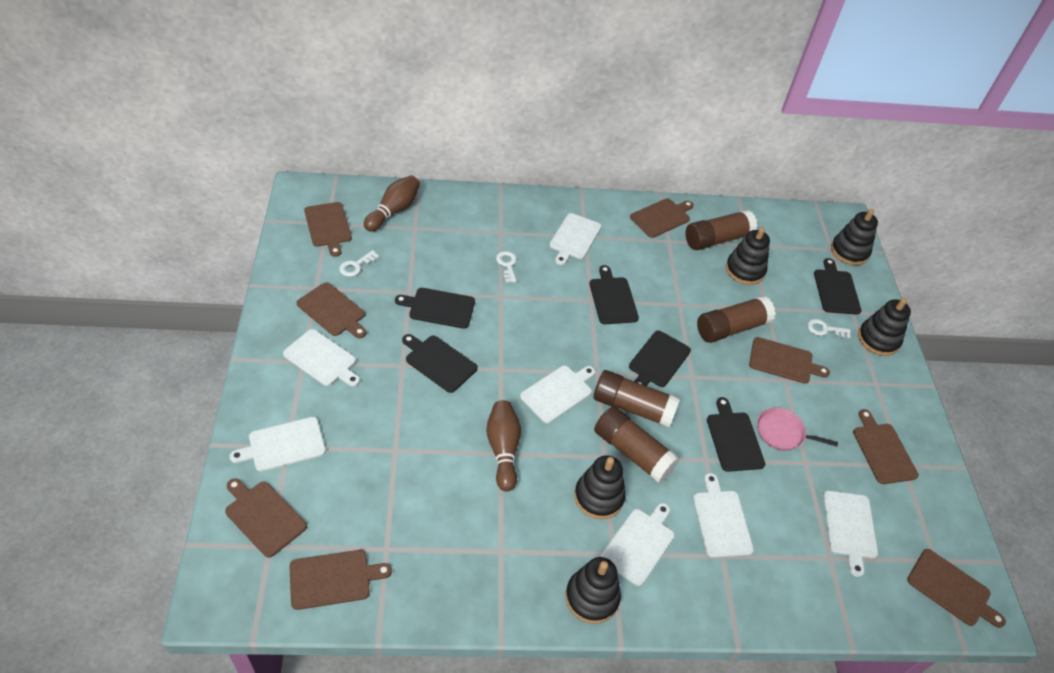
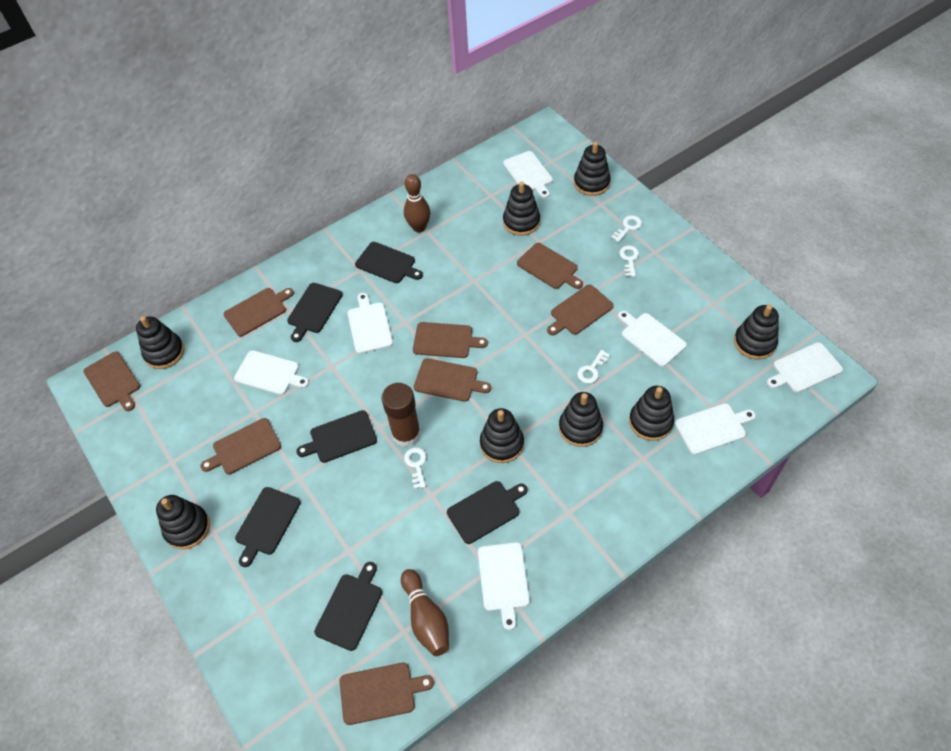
black stacking toy: 5 -> 8
brown glue stick: 4 -> 1
pink pan: 1 -> 0
white key: 3 -> 4

